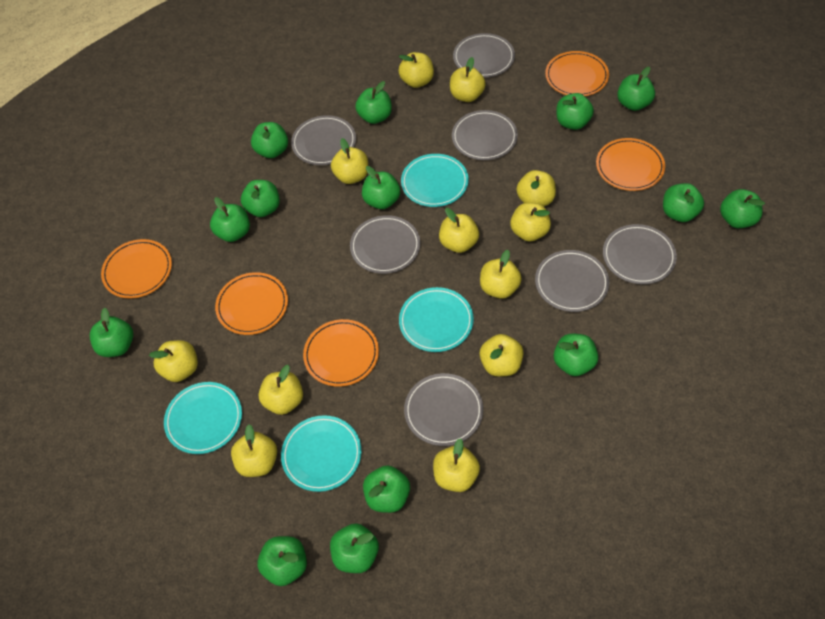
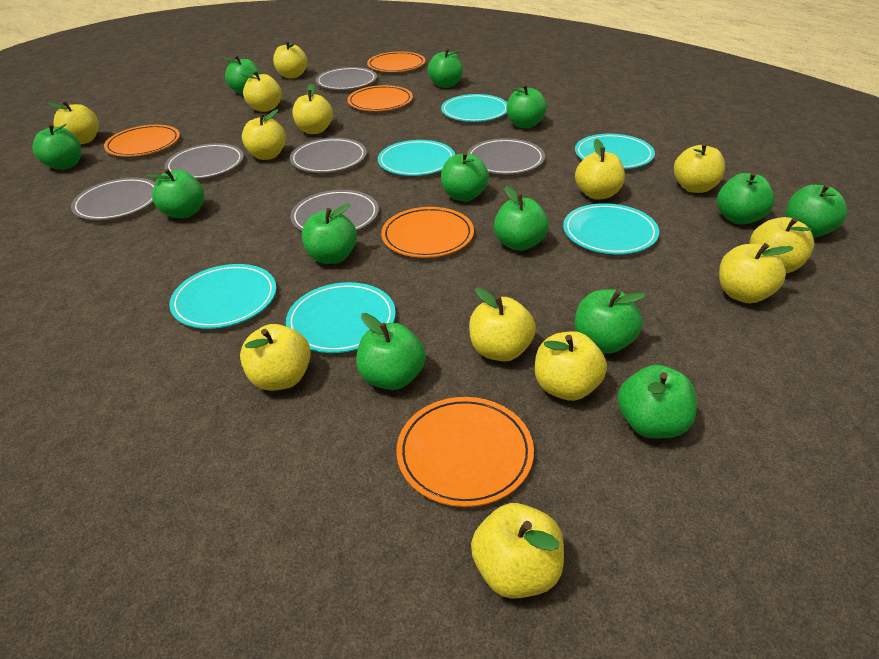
green apple: 14 -> 13
grey plate: 7 -> 6
turquoise plate: 4 -> 6
yellow apple: 12 -> 13

